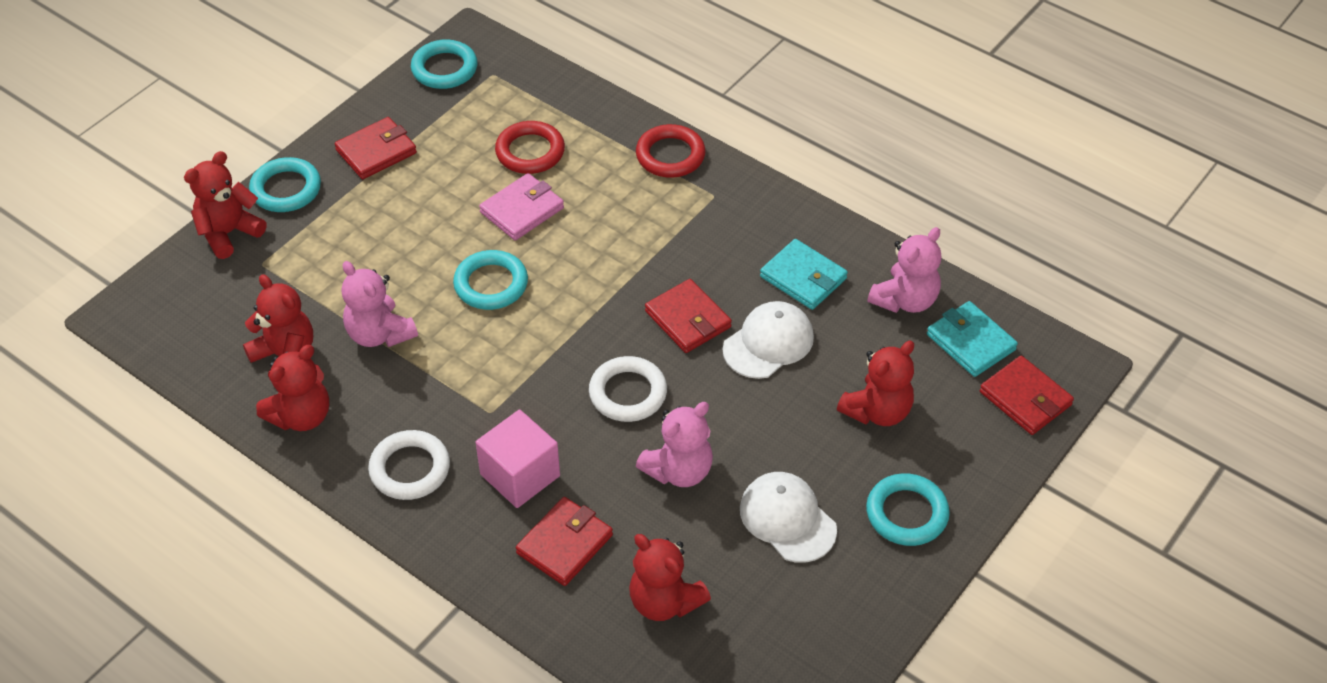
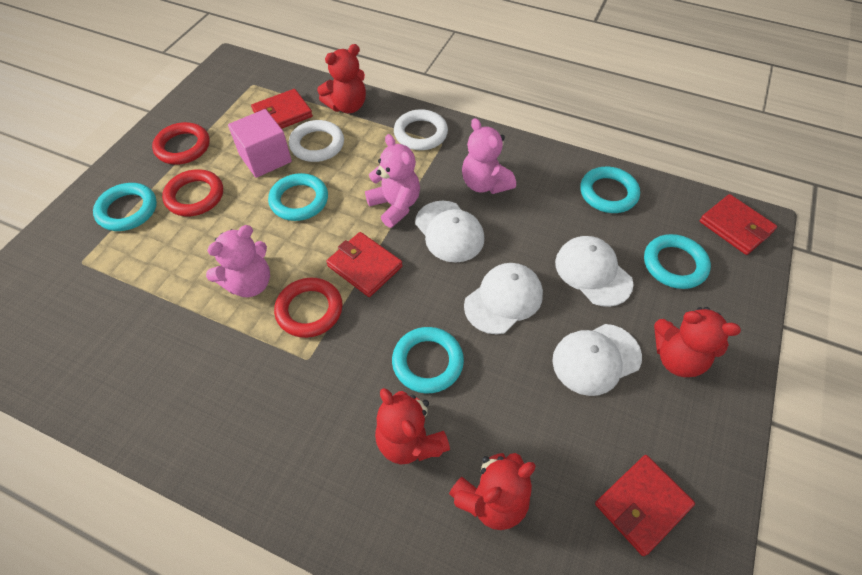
pink wallet: 1 -> 0
red ring: 2 -> 3
red teddy bear: 5 -> 4
turquoise ring: 4 -> 5
turquoise wallet: 2 -> 0
white cap: 2 -> 4

